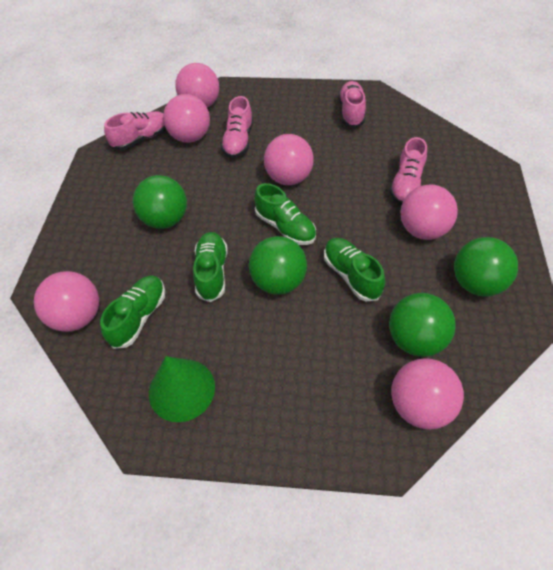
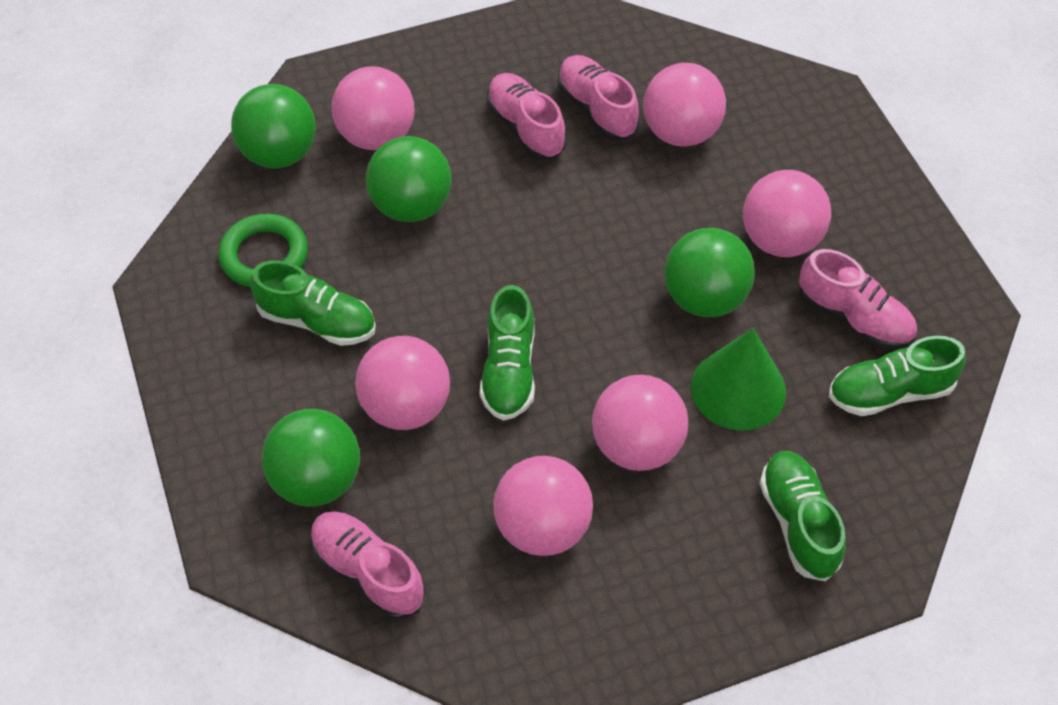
green ring: 0 -> 1

